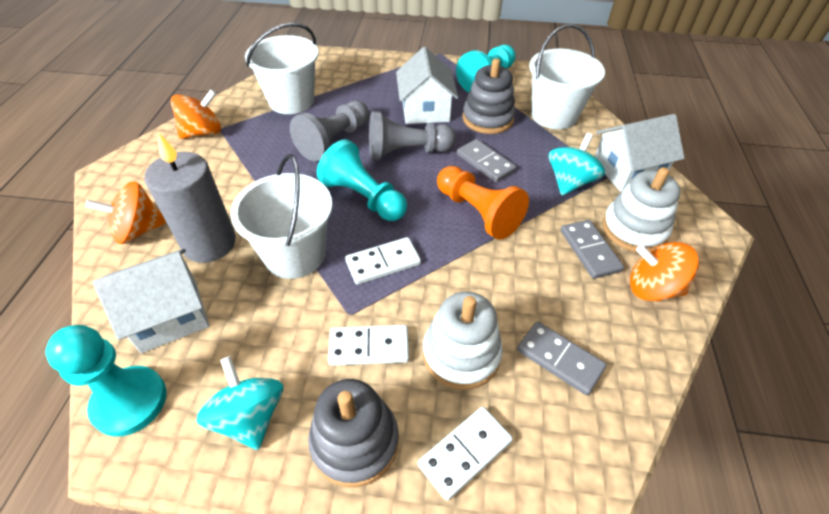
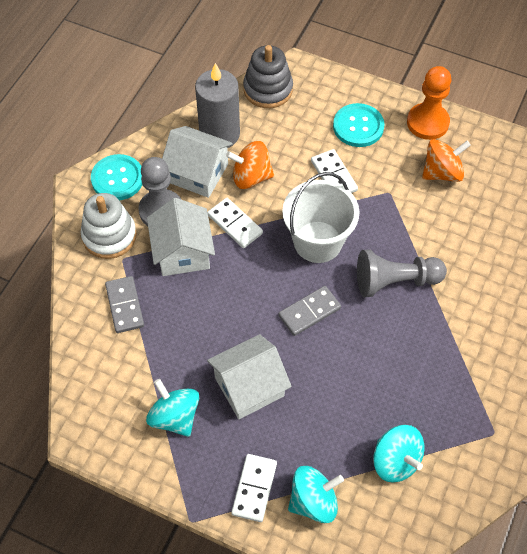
grey domino: 3 -> 2
grey stacking toy: 2 -> 1
orange spinning top: 3 -> 2
turquoise button: 0 -> 2
turquoise pawn: 3 -> 0
turquoise spinning top: 2 -> 3
white bucket: 3 -> 1
white stacking toy: 2 -> 1

